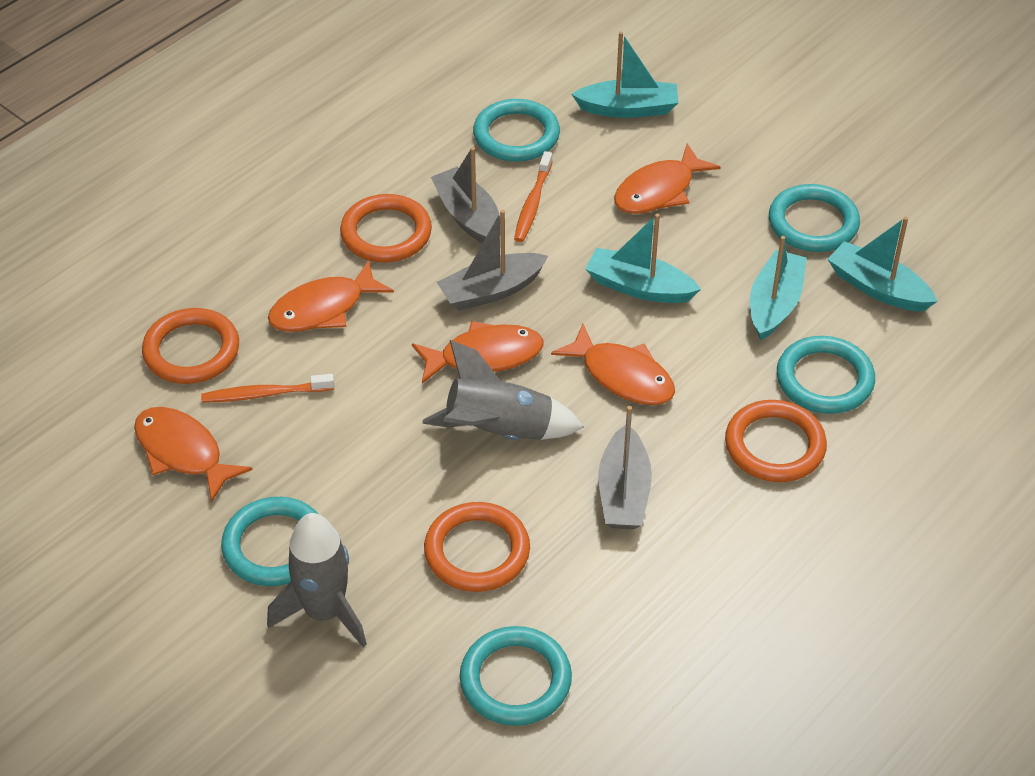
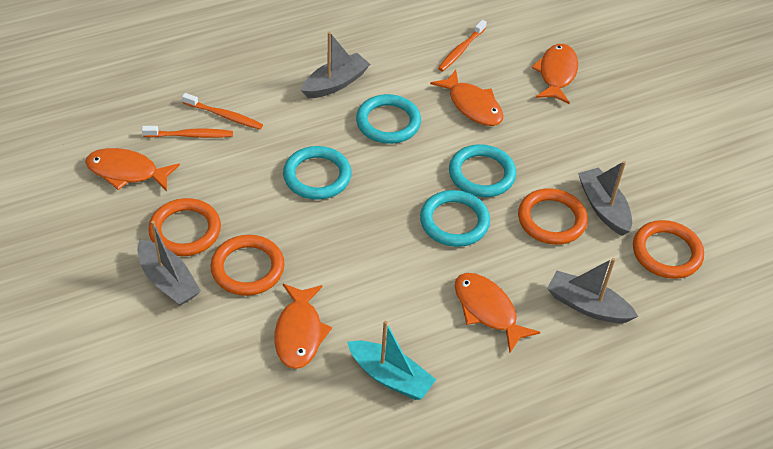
grey boat: 3 -> 4
grey rocket: 2 -> 0
orange toothbrush: 2 -> 3
turquoise boat: 4 -> 1
turquoise ring: 5 -> 4

